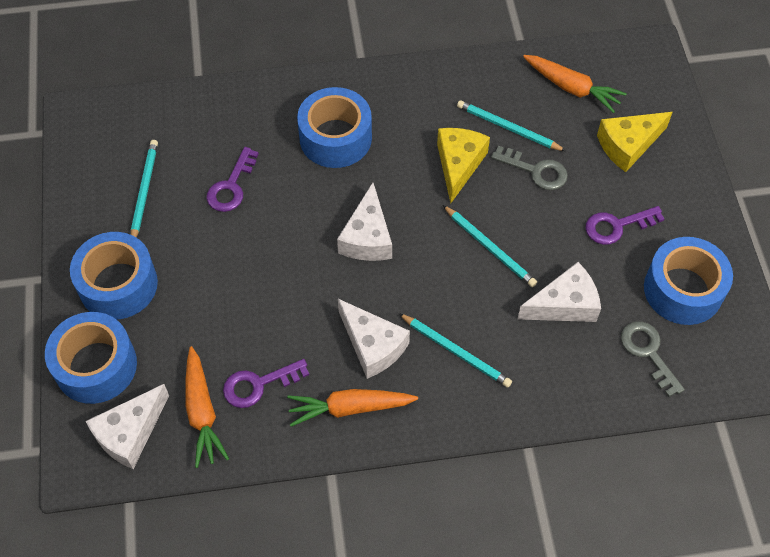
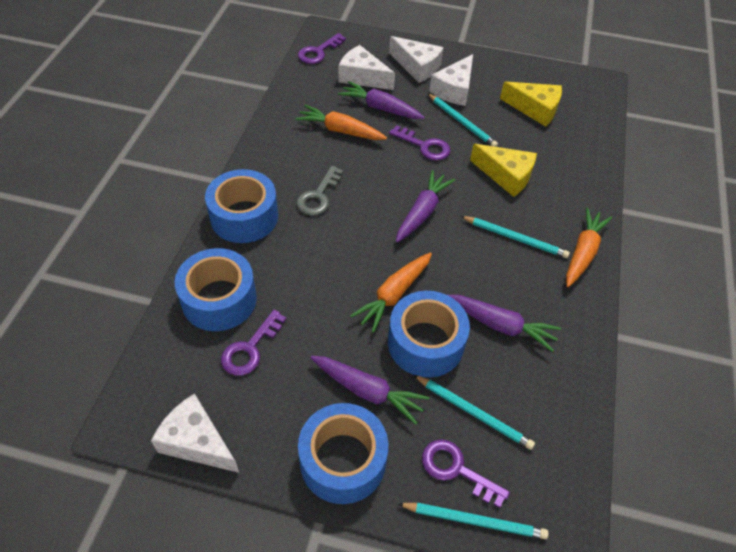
grey key: 2 -> 1
purple carrot: 0 -> 4
purple key: 3 -> 4

